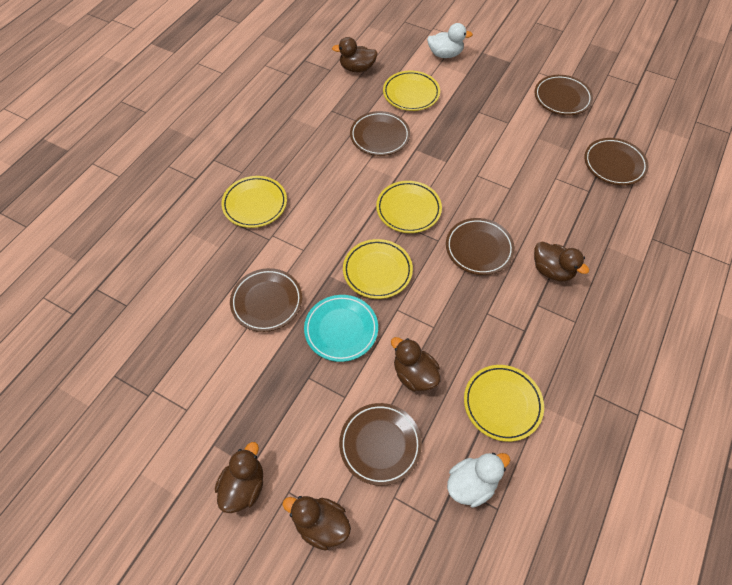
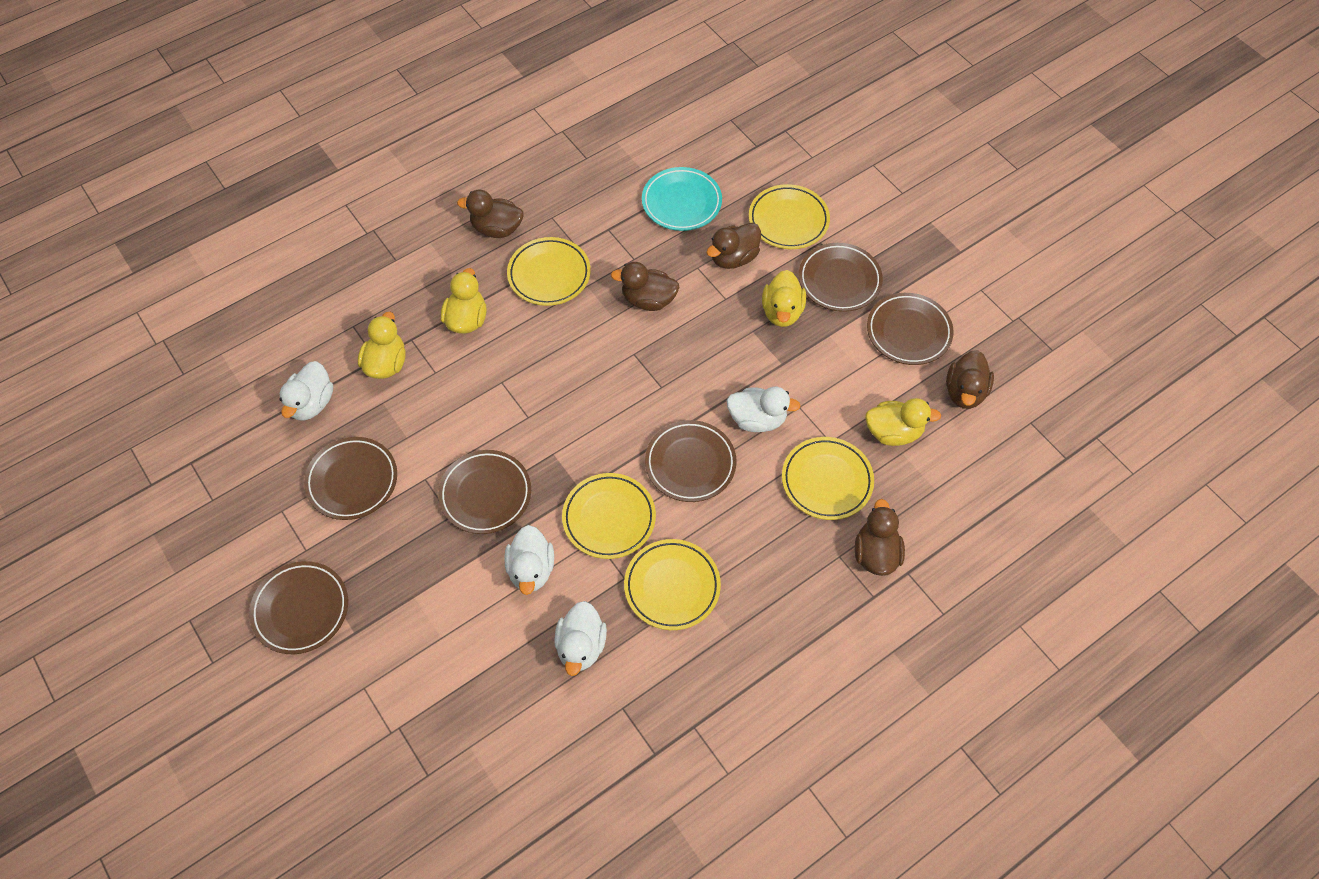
white duck: 2 -> 4
yellow duck: 0 -> 4

